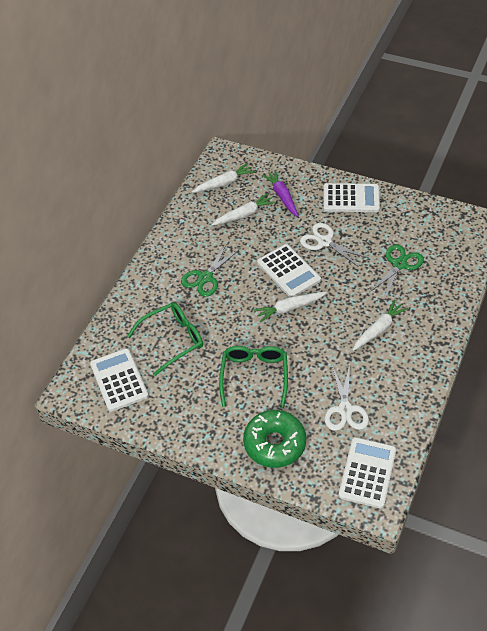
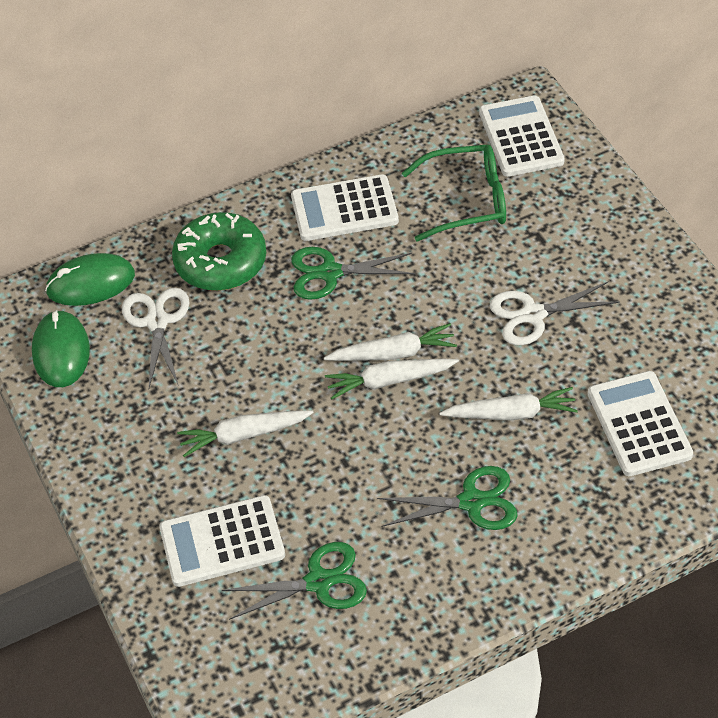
green glasses: 2 -> 1
green mouse: 0 -> 2
green scissors: 2 -> 3
purple carrot: 1 -> 0

